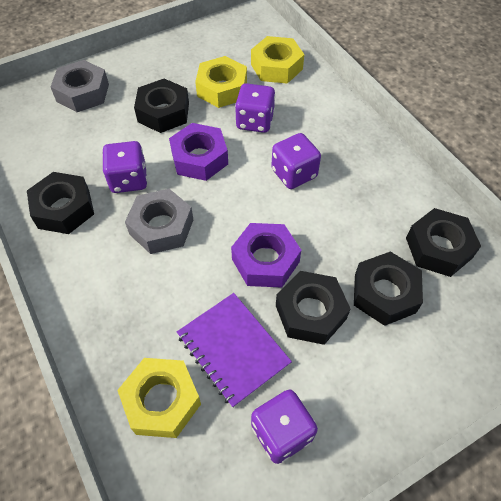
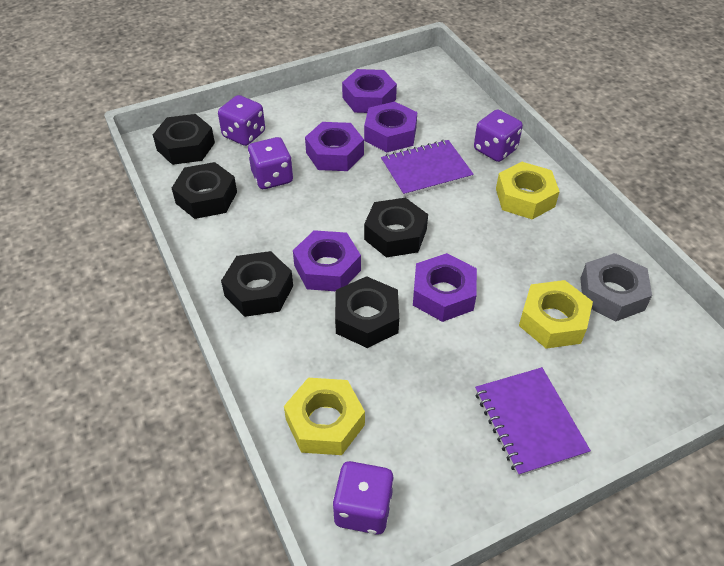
grey nut: 2 -> 1
purple notebook: 1 -> 2
purple nut: 2 -> 5

